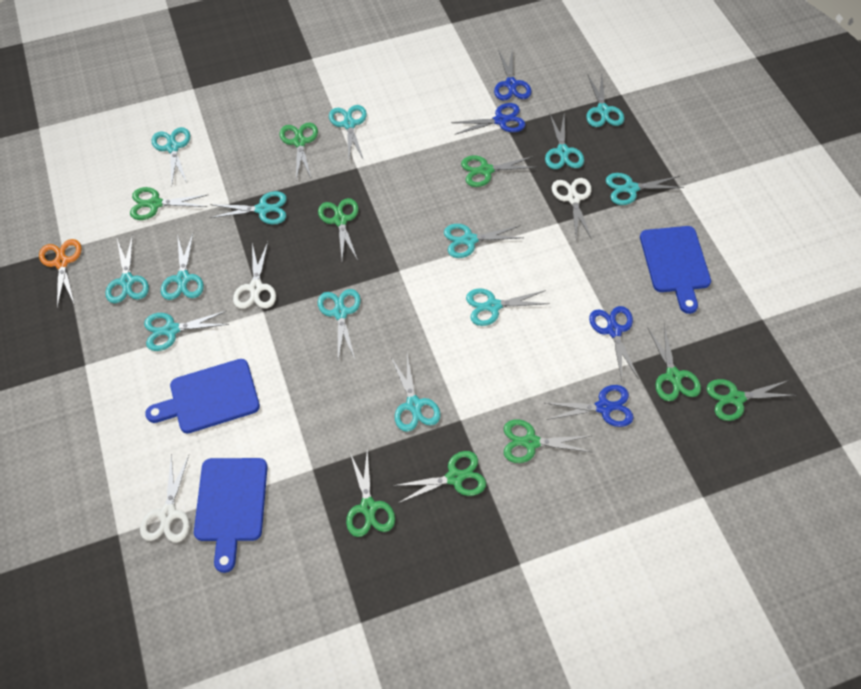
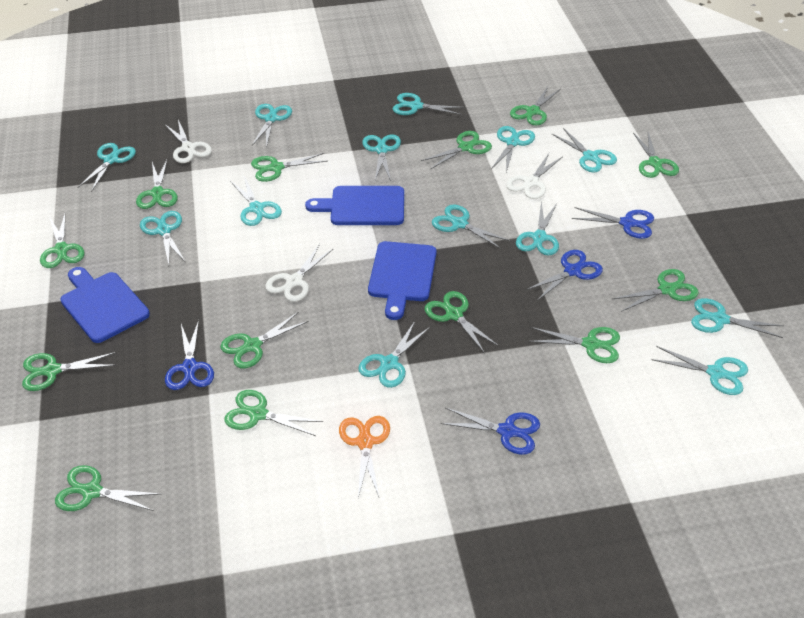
green scissors: 9 -> 13

